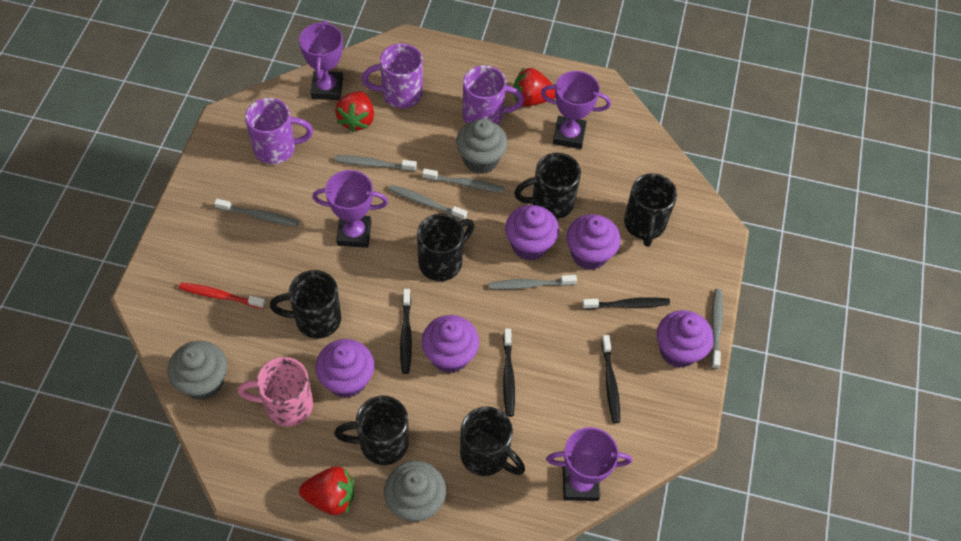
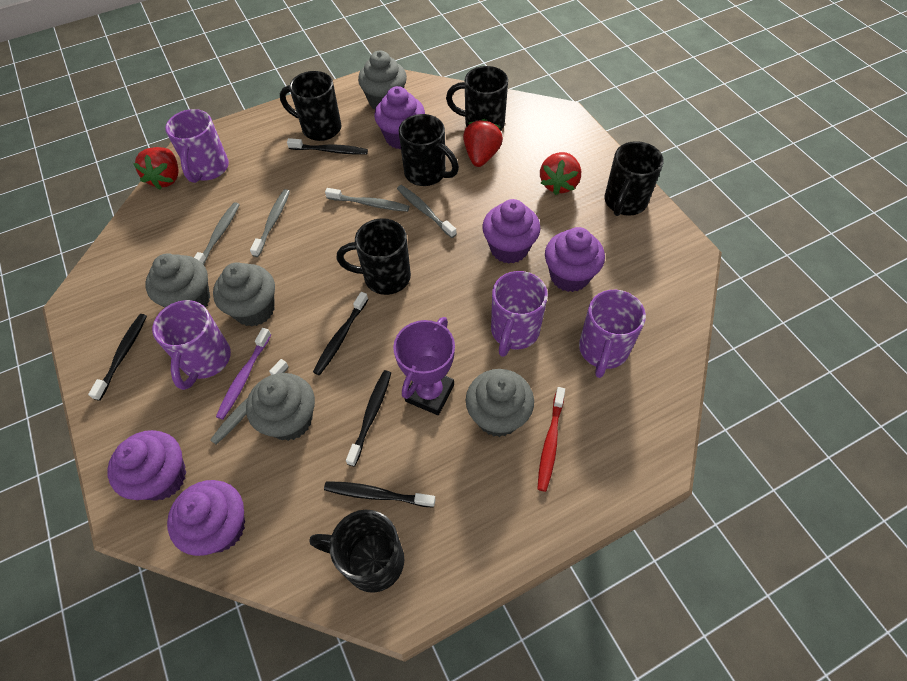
black toothbrush: 4 -> 5
grey cupcake: 3 -> 5
grey toothbrush: 6 -> 5
pink mug: 1 -> 0
purple mug: 3 -> 4
purple toothbrush: 0 -> 1
purple trophy: 4 -> 1

